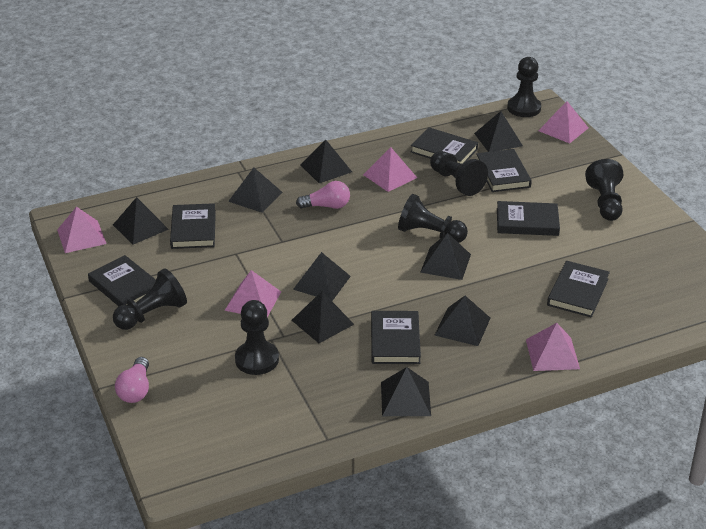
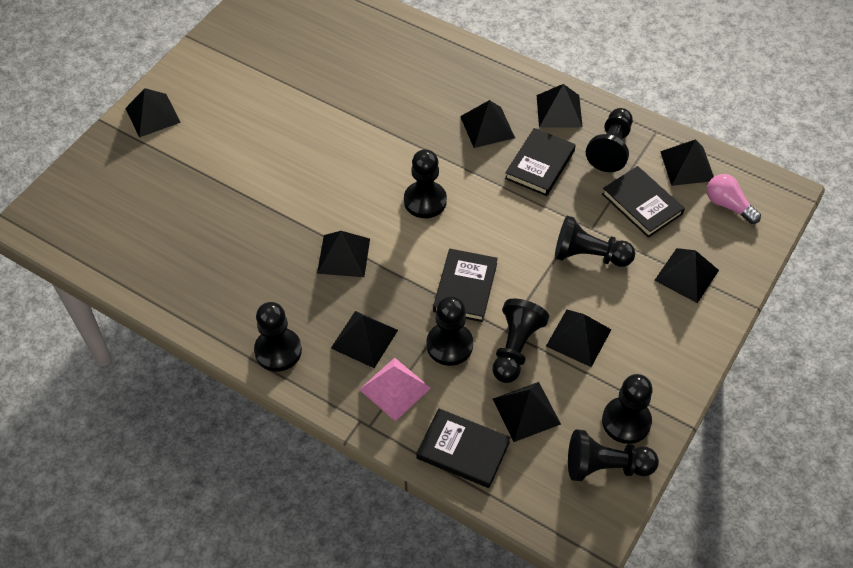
black book: 7 -> 4
black pawn: 6 -> 8
pink light bulb: 2 -> 1
pink pyramid: 5 -> 1

